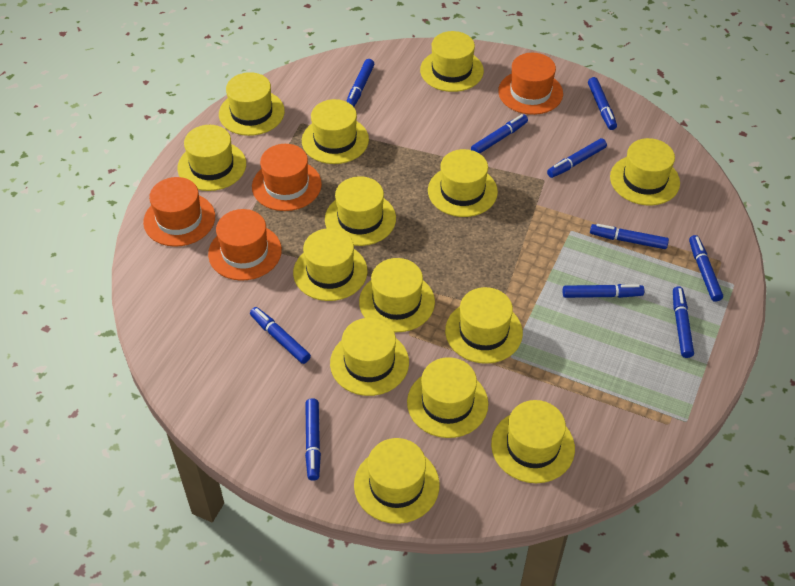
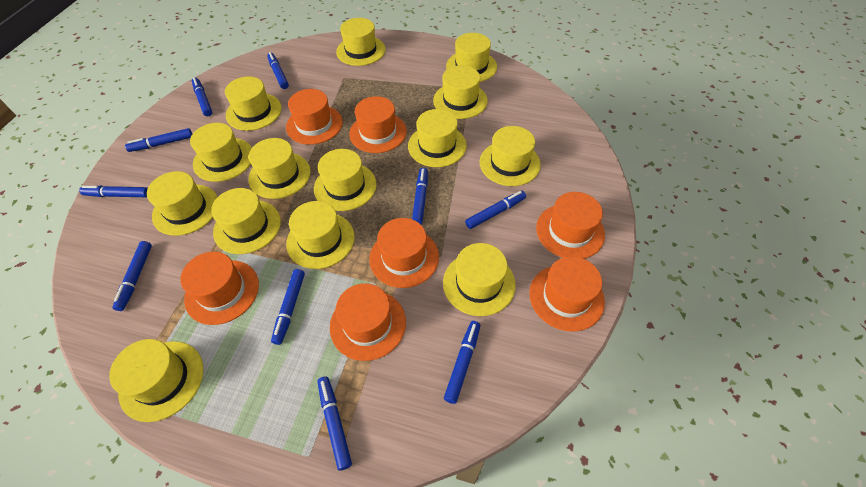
orange hat: 4 -> 7

